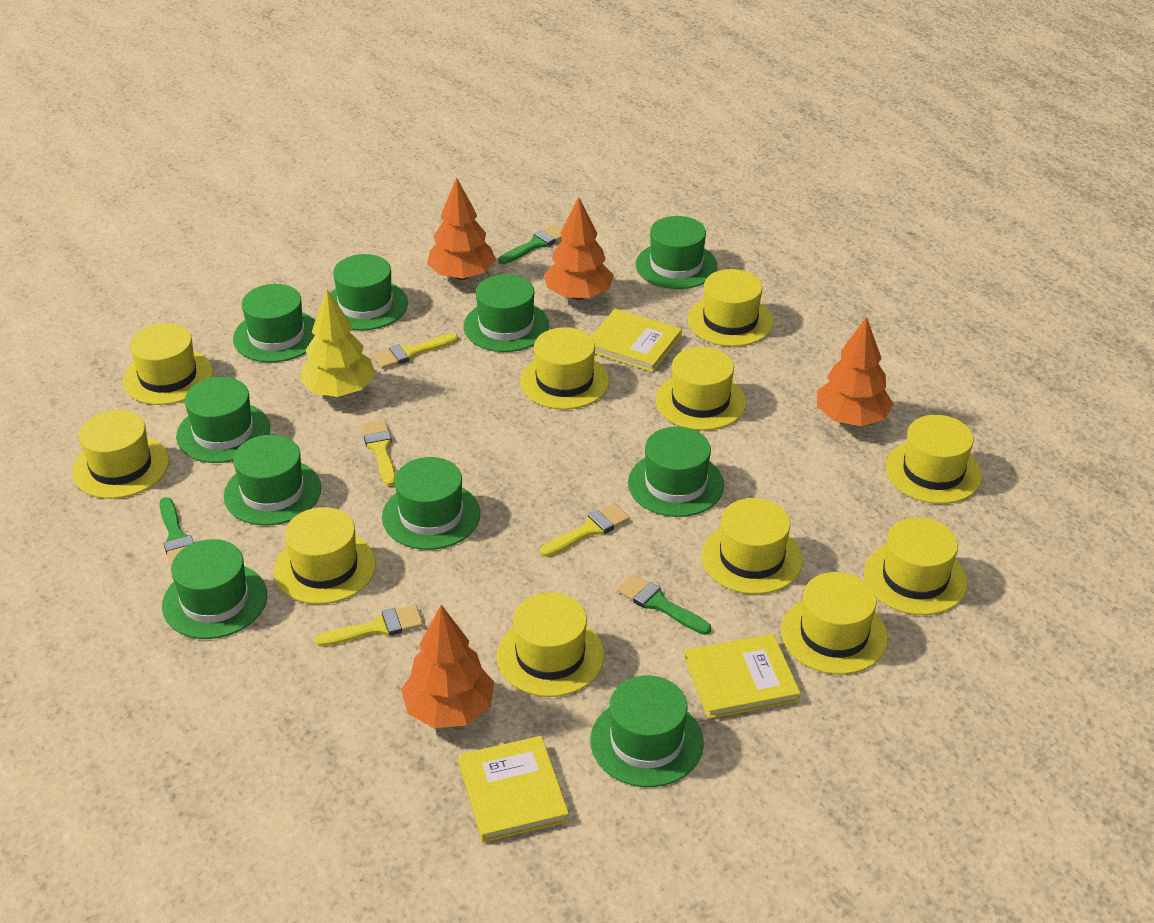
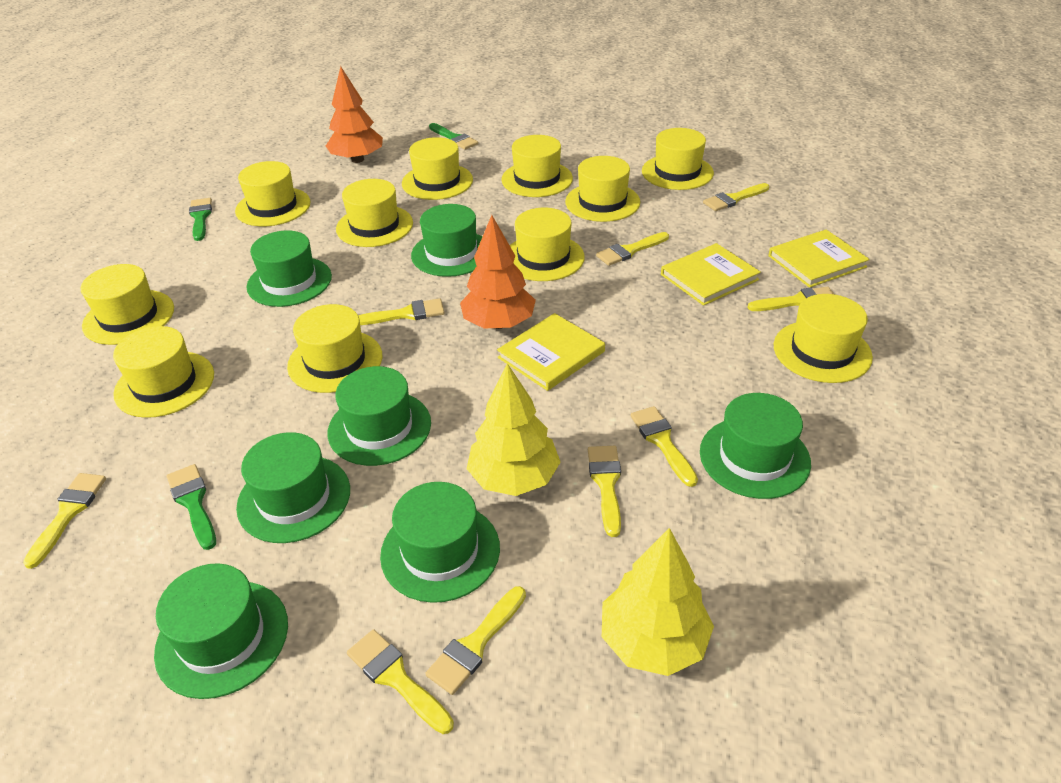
green hat: 10 -> 7
orange tree: 4 -> 2
yellow brush: 4 -> 9
yellow tree: 1 -> 2

